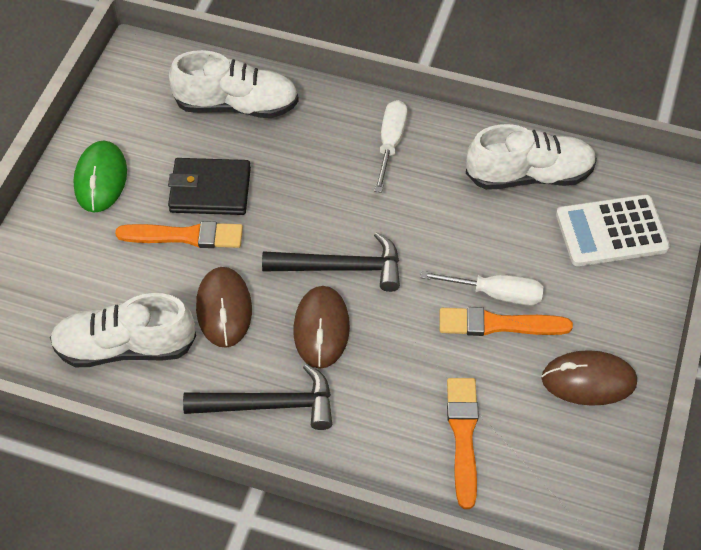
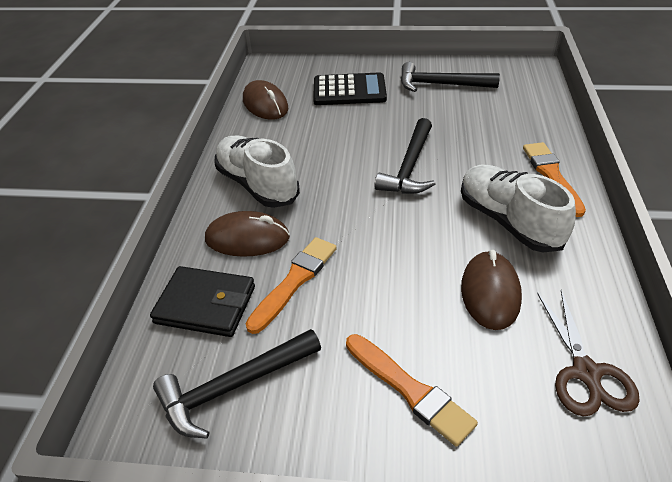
black calculator: 0 -> 1
black hammer: 2 -> 3
brown scissors: 0 -> 1
green mouse: 1 -> 0
white calculator: 1 -> 0
white screwdriver: 2 -> 0
white shoe: 3 -> 2

